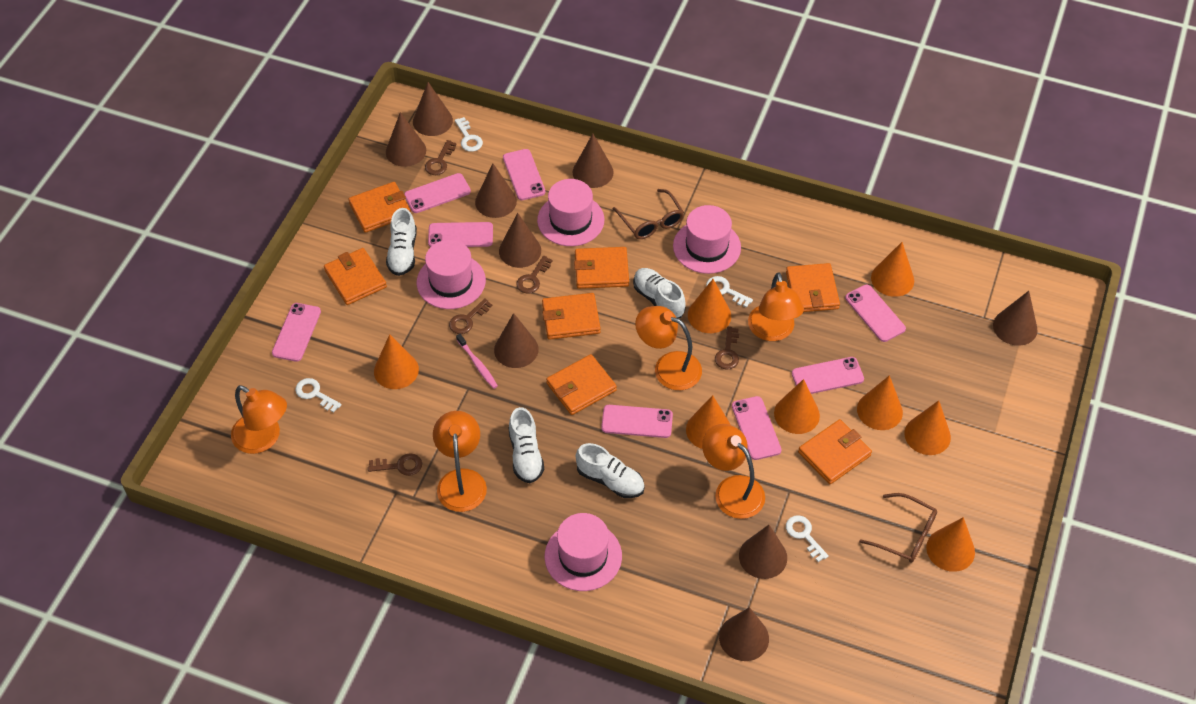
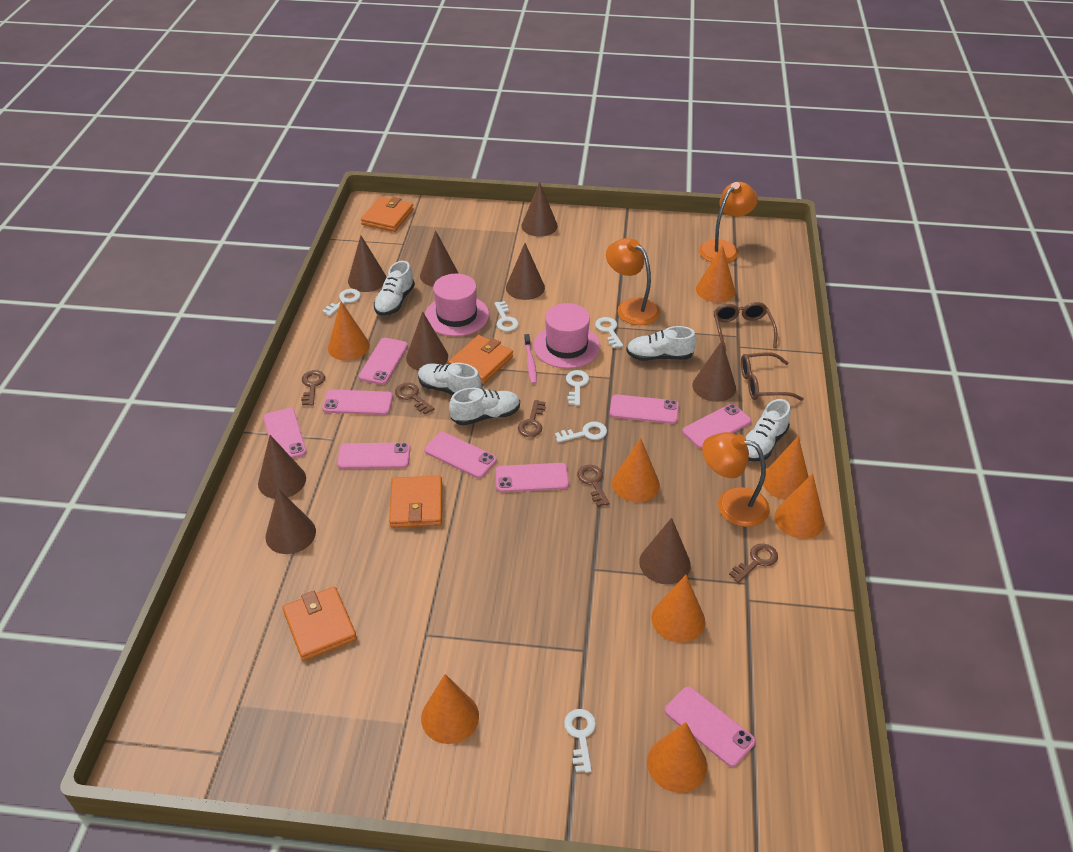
orange lamp: 5 -> 3
orange wallet: 7 -> 4
pink hat: 4 -> 2
pink phone: 8 -> 9
white key: 4 -> 6
white shoe: 4 -> 5

